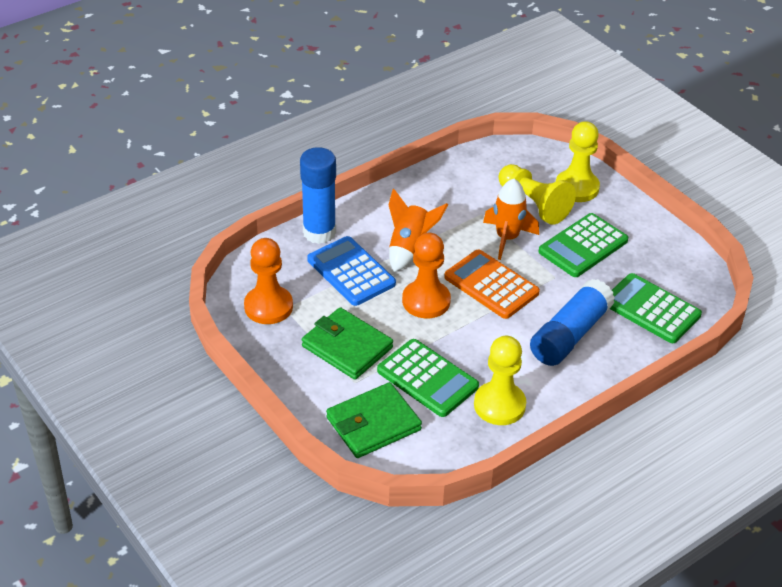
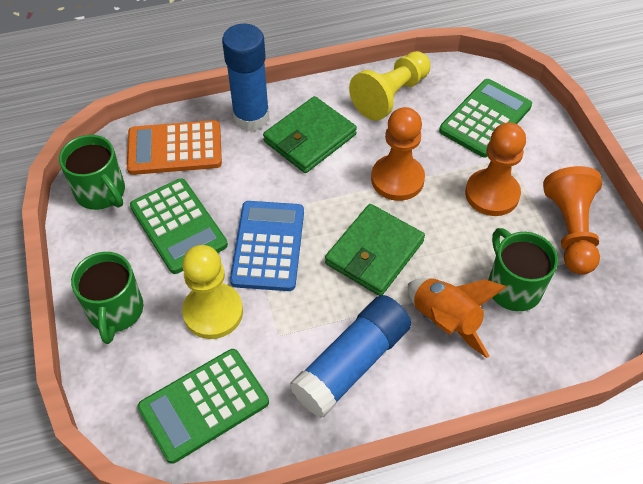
green mug: 0 -> 3
orange pawn: 2 -> 3
orange rocket: 2 -> 1
yellow pawn: 3 -> 2

